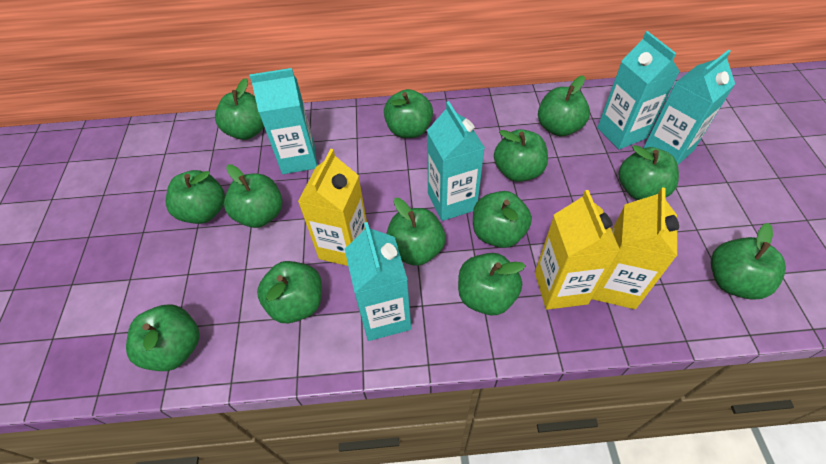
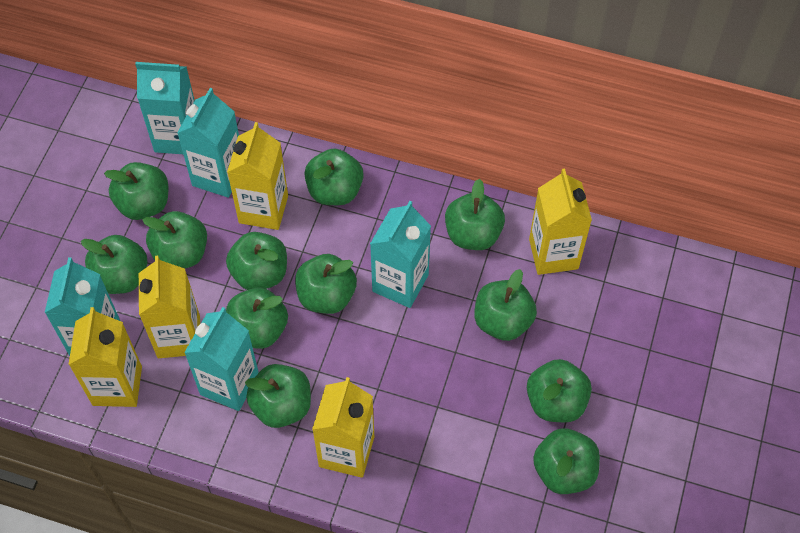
green apple: 13 -> 12
yellow carton: 3 -> 5

